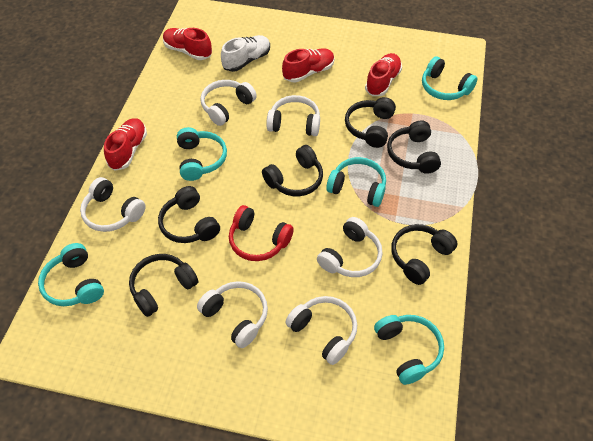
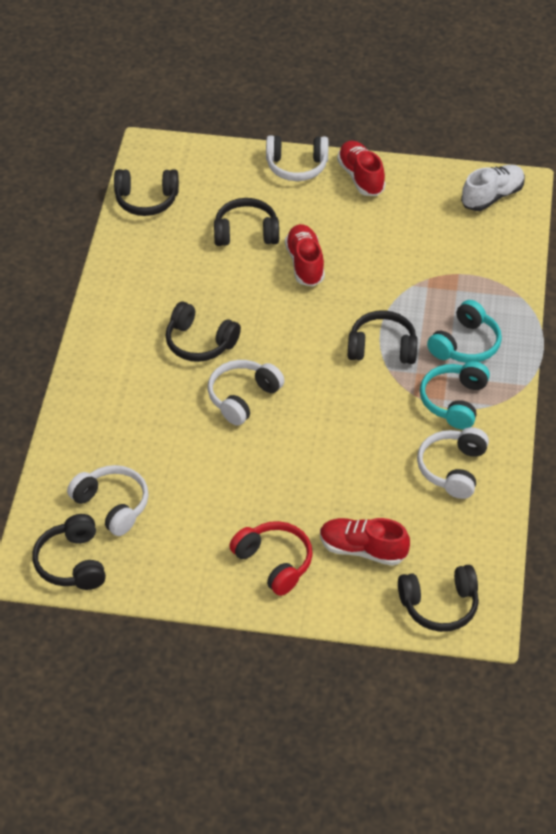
red shoe: 4 -> 3
turquoise headphones: 5 -> 2
white headphones: 6 -> 4

